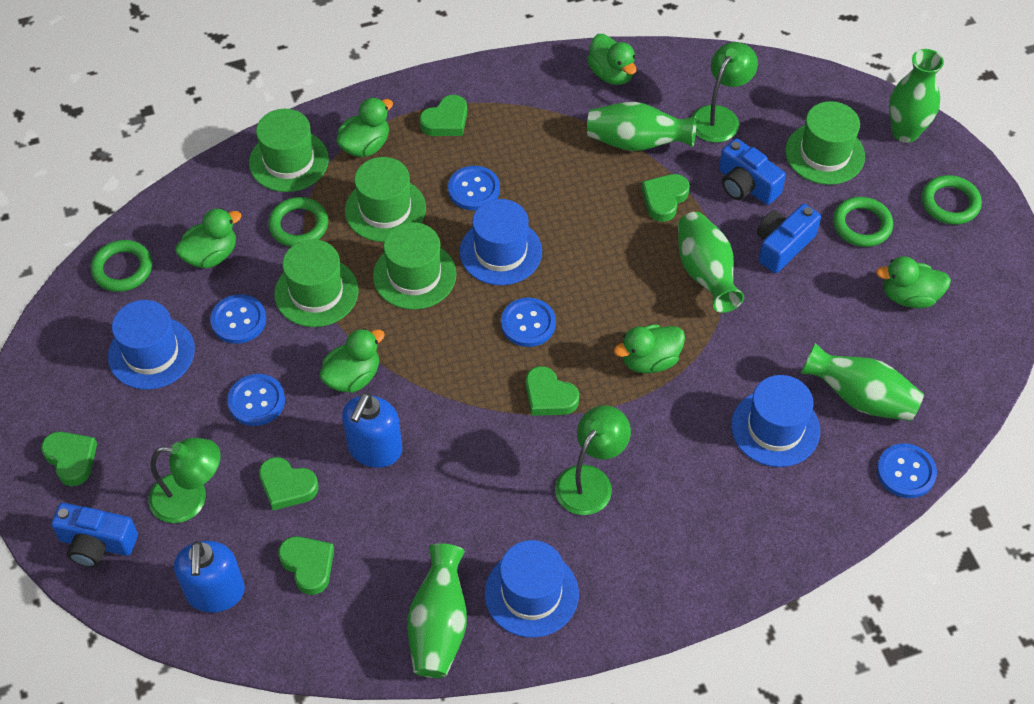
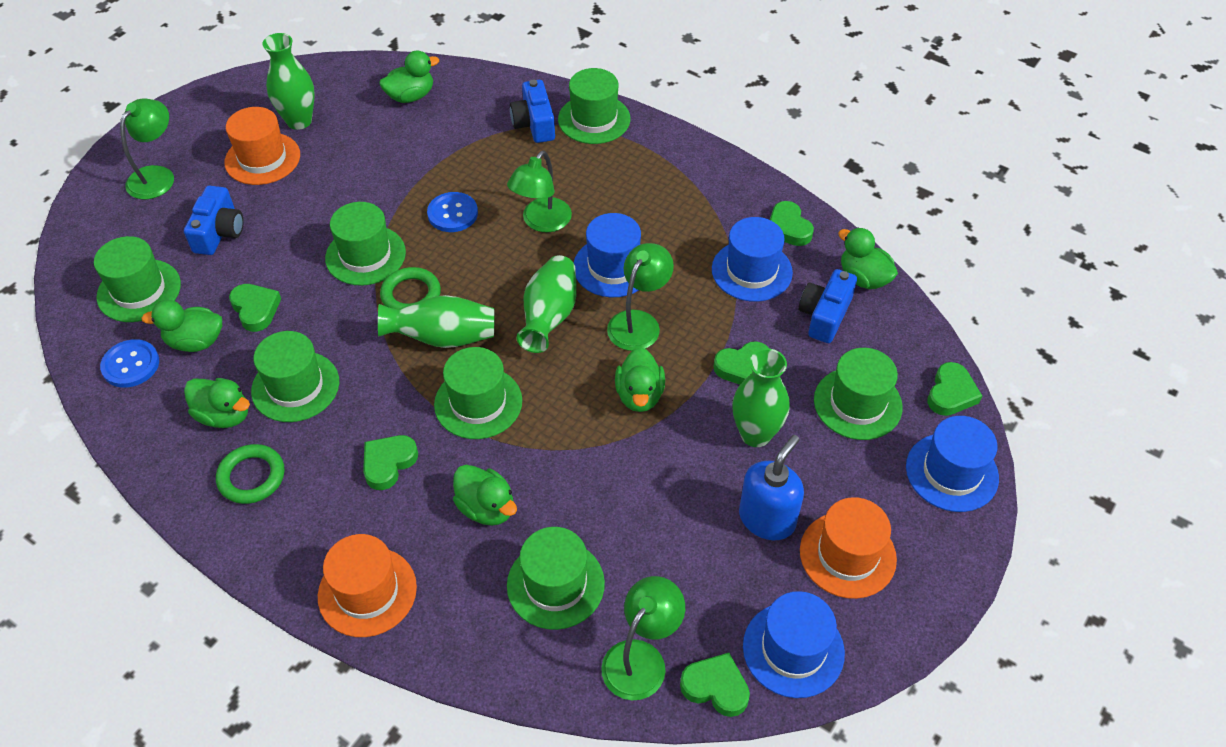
blue button: 5 -> 2
blue soap dispenser: 2 -> 1
green hat: 5 -> 7
green lamp: 3 -> 4
green ring: 4 -> 2
green vase: 5 -> 4
orange hat: 0 -> 3

